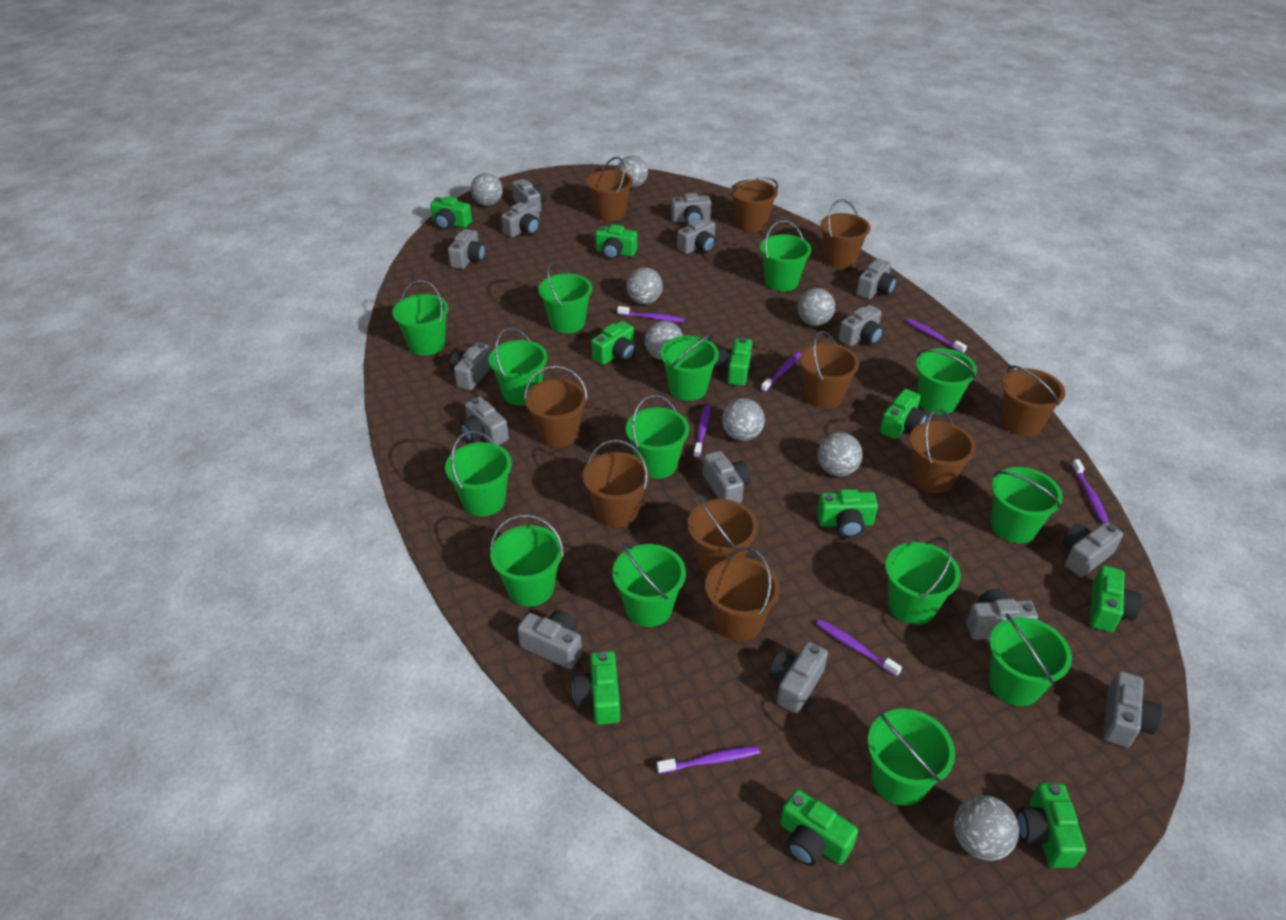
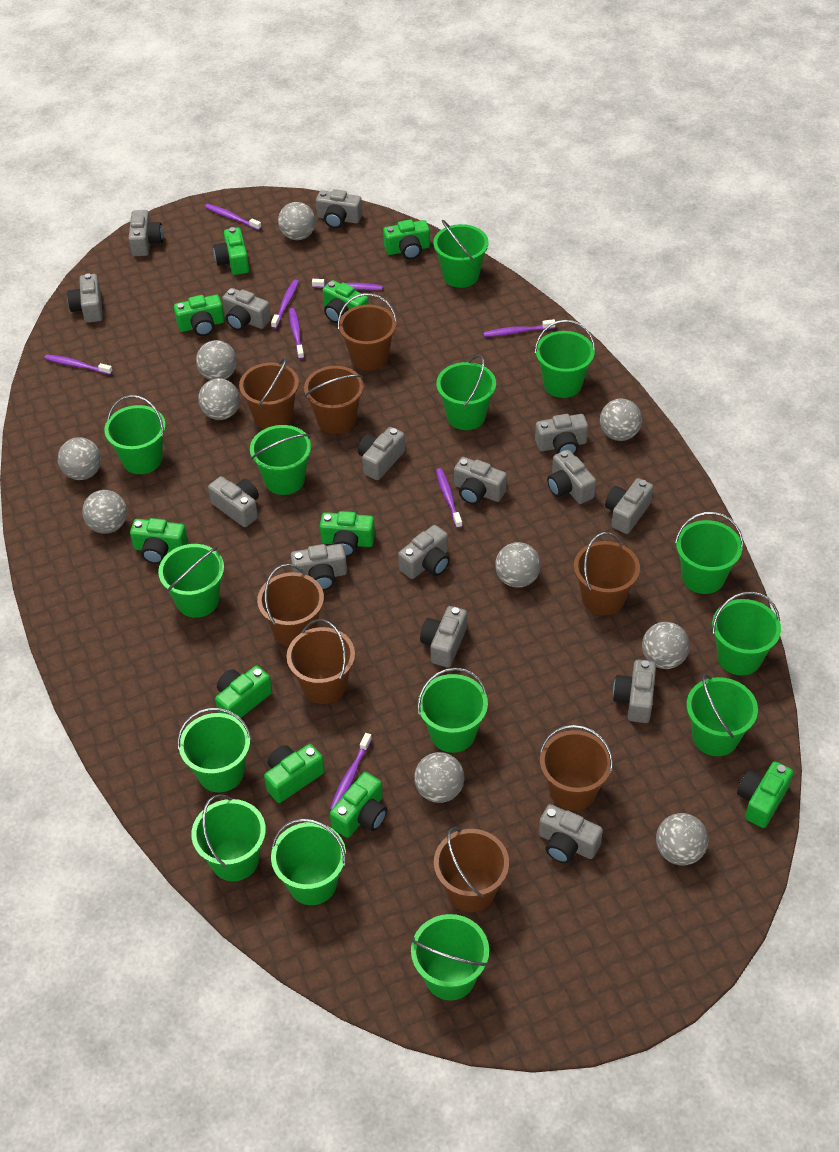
brown bucket: 10 -> 8
grey ball: 8 -> 10
purple toothbrush: 7 -> 8

